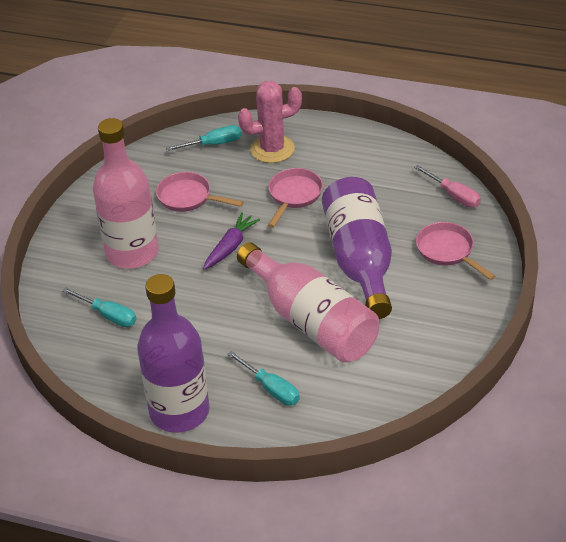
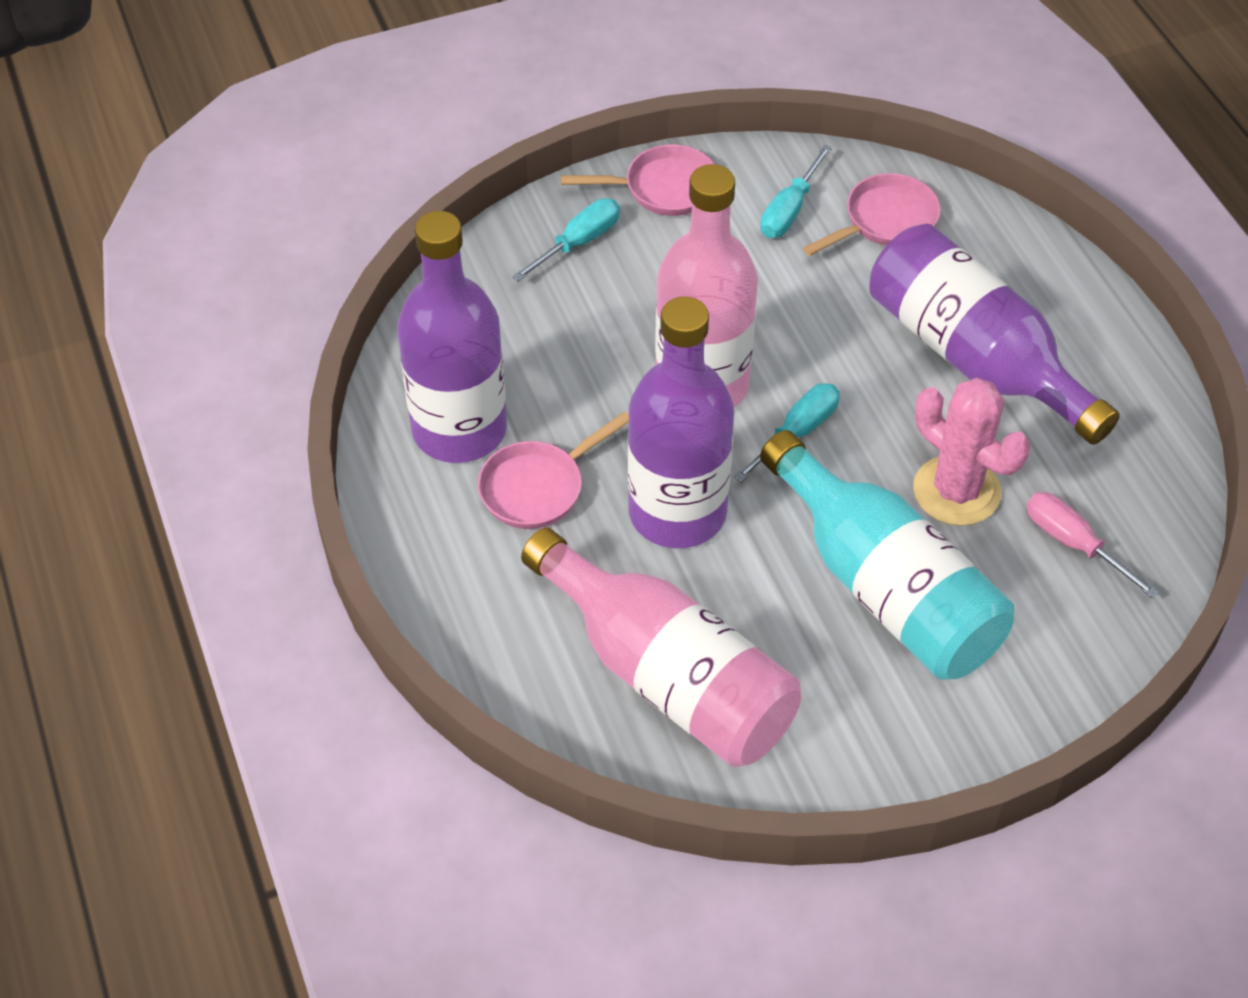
purple bottle: 2 -> 3
purple carrot: 1 -> 0
turquoise bottle: 0 -> 1

